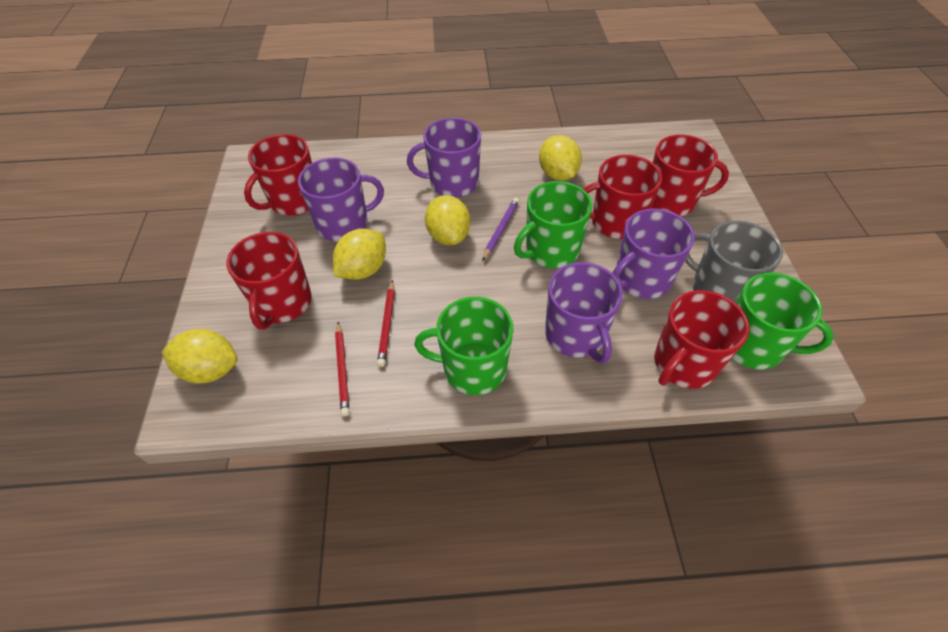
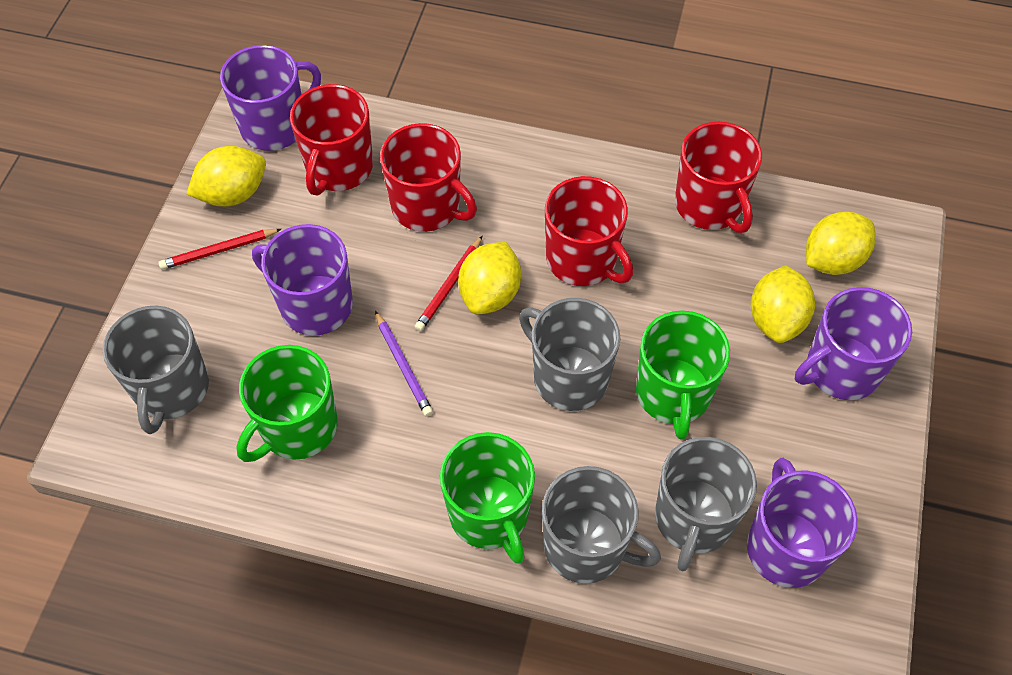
grey mug: 1 -> 4
red mug: 5 -> 4

